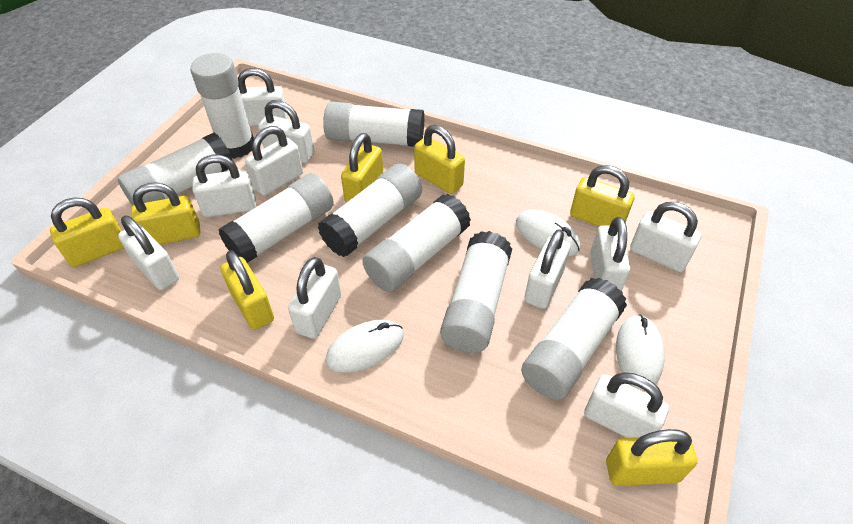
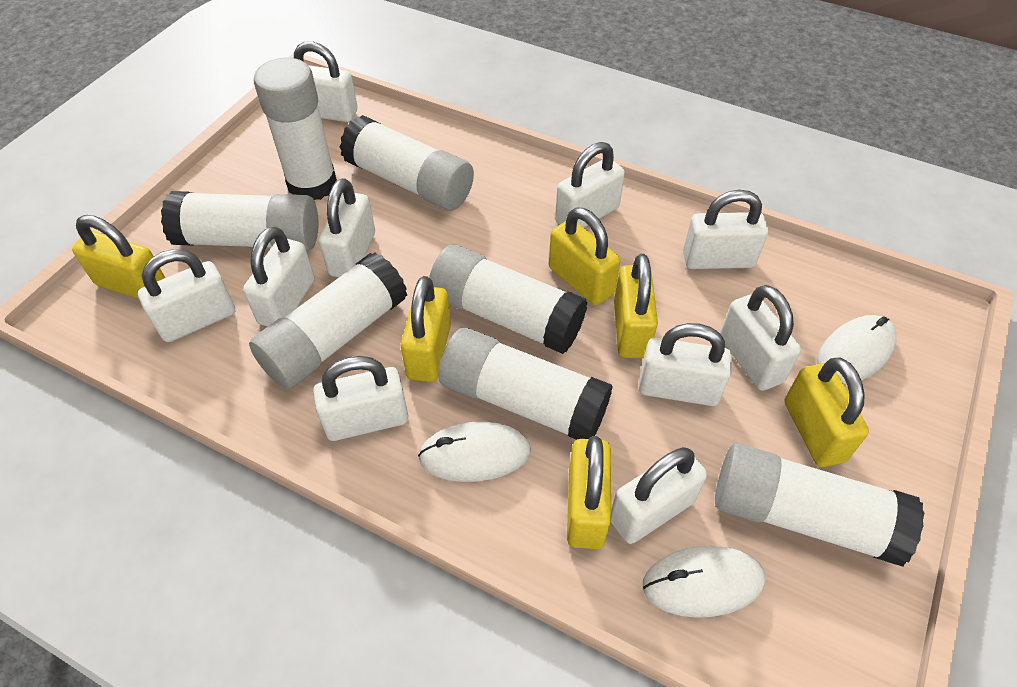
white glue stick: 8 -> 7
yellow padlock: 7 -> 6

